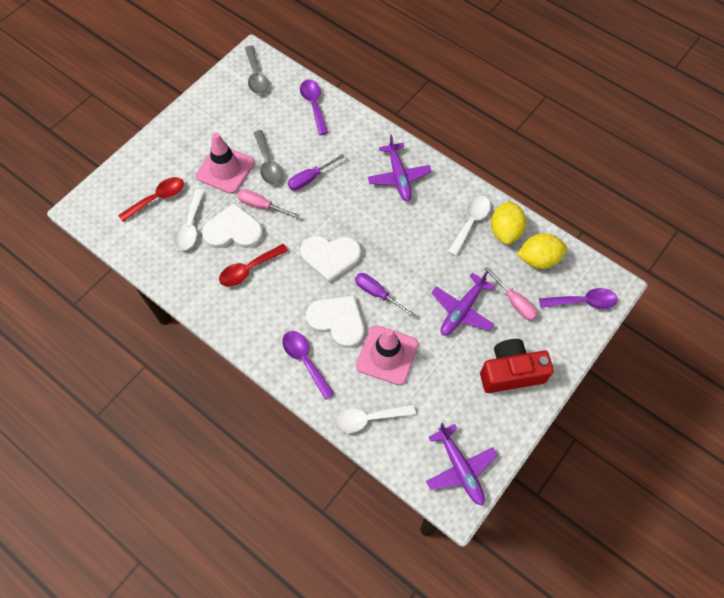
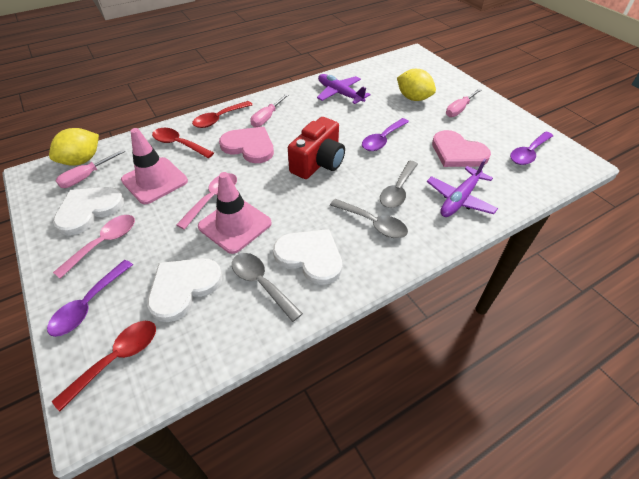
grey spoon: 2 -> 3
pink heart: 0 -> 2
pink screwdriver: 2 -> 3
pink spoon: 0 -> 2
purple plane: 3 -> 2
purple screwdriver: 2 -> 0
red spoon: 2 -> 3
white spoon: 3 -> 0

